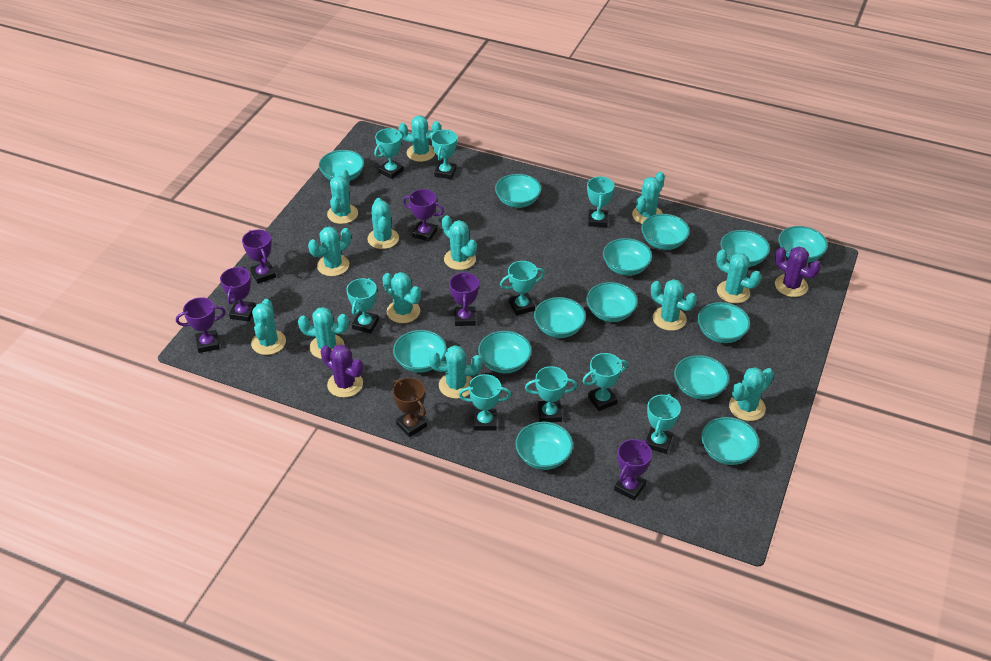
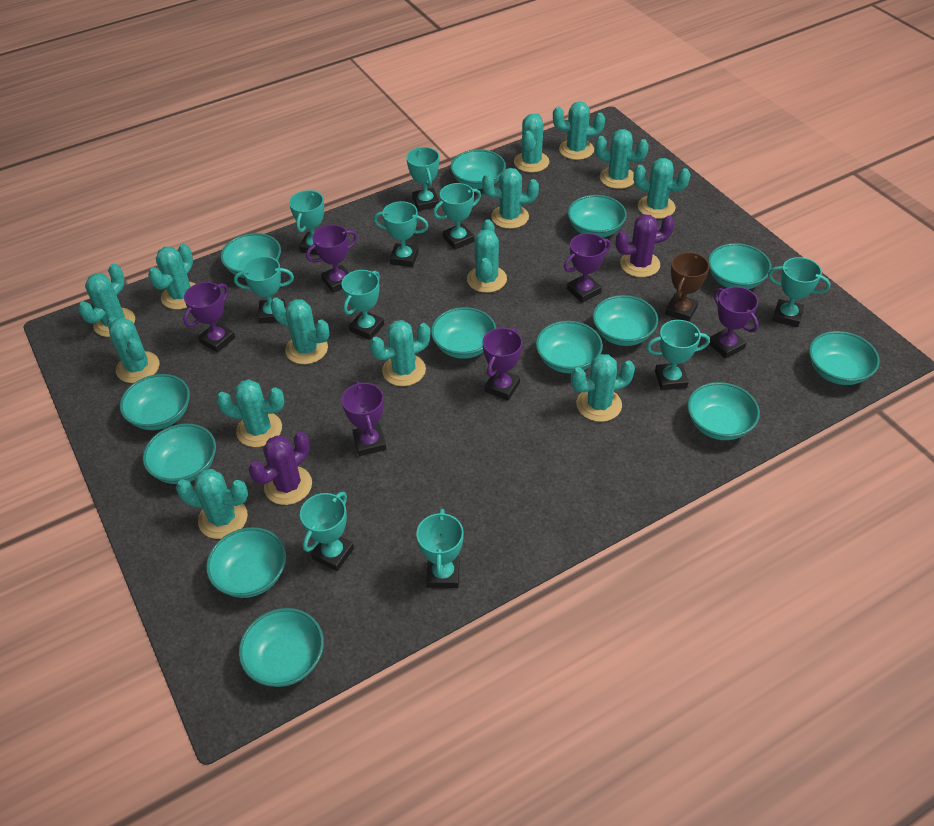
turquoise bowl: 14 -> 13
turquoise cactus: 13 -> 14
turquoise trophy: 9 -> 10

